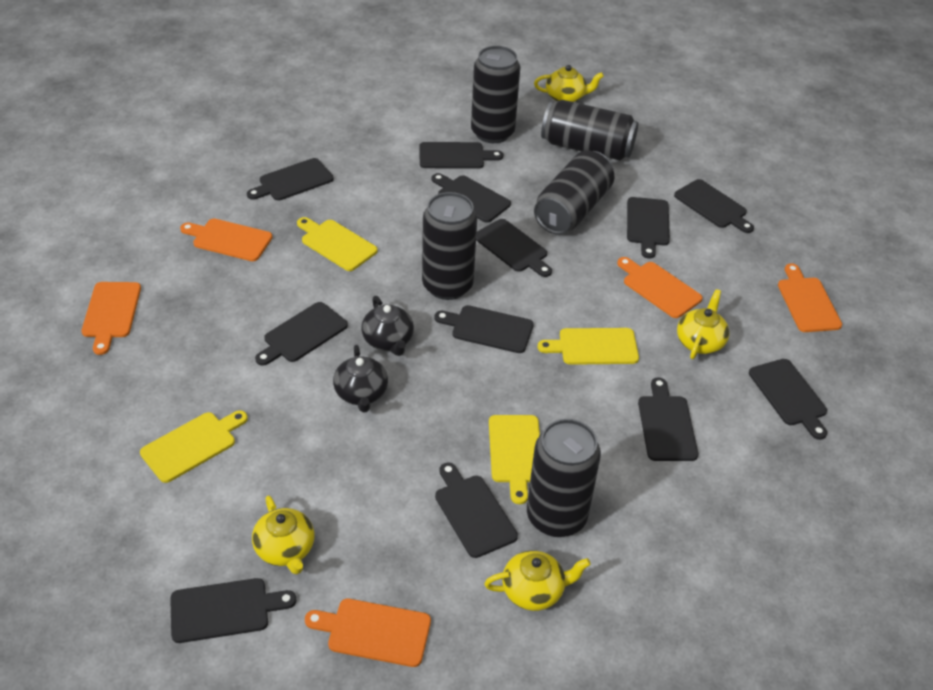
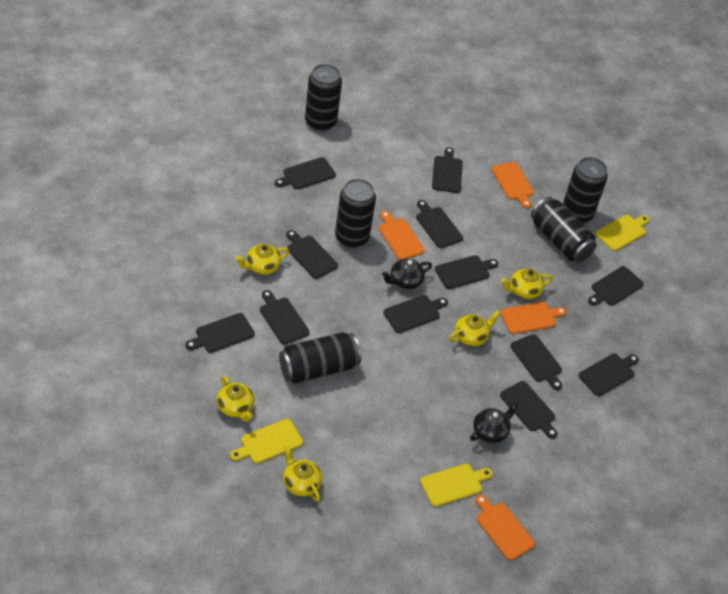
orange cutting board: 5 -> 4
yellow cutting board: 4 -> 3
yellow teapot: 4 -> 5

